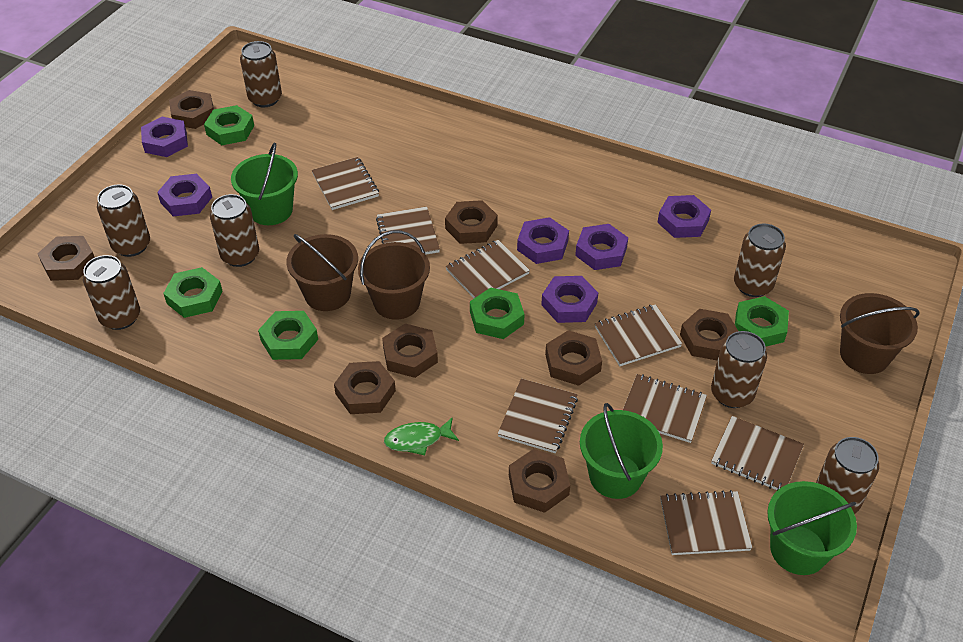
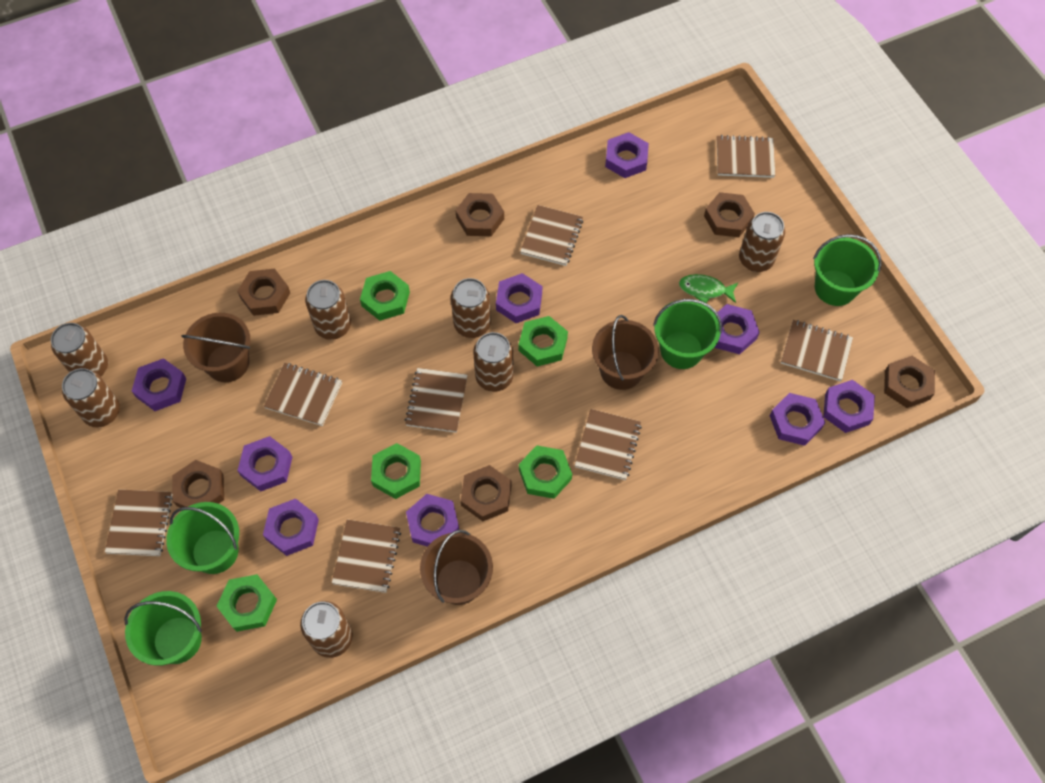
brown nut: 8 -> 6
green bucket: 3 -> 4
purple nut: 6 -> 9

